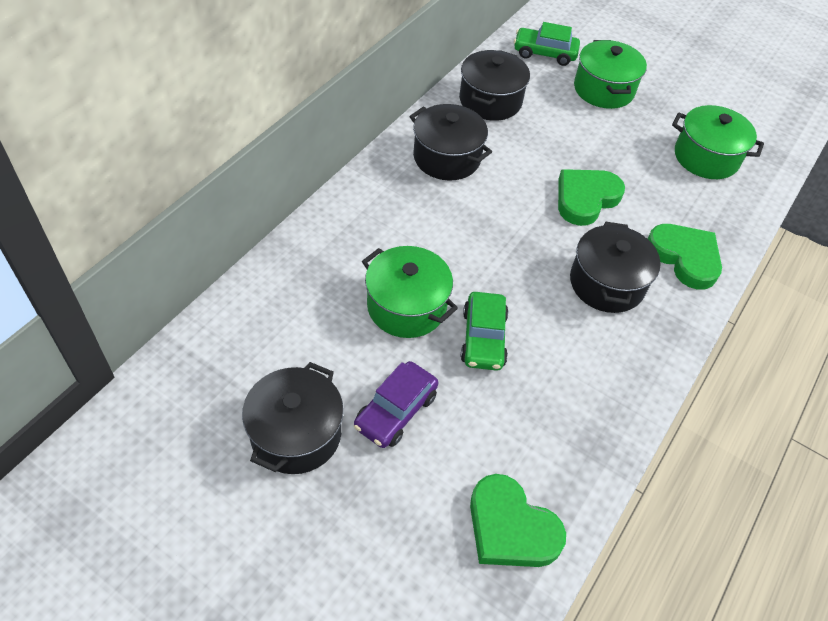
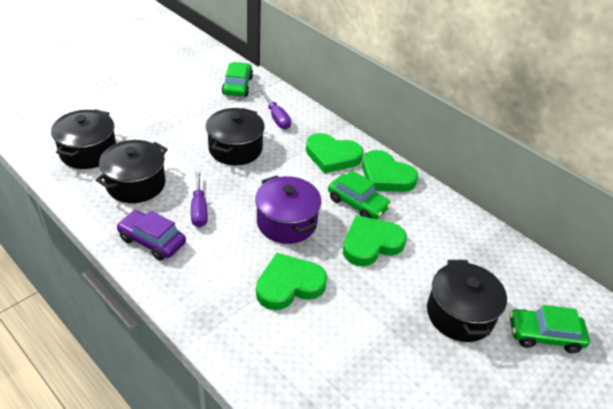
green car: 2 -> 3
green heart: 3 -> 4
green pot: 3 -> 0
purple pot: 0 -> 1
purple screwdriver: 0 -> 2

